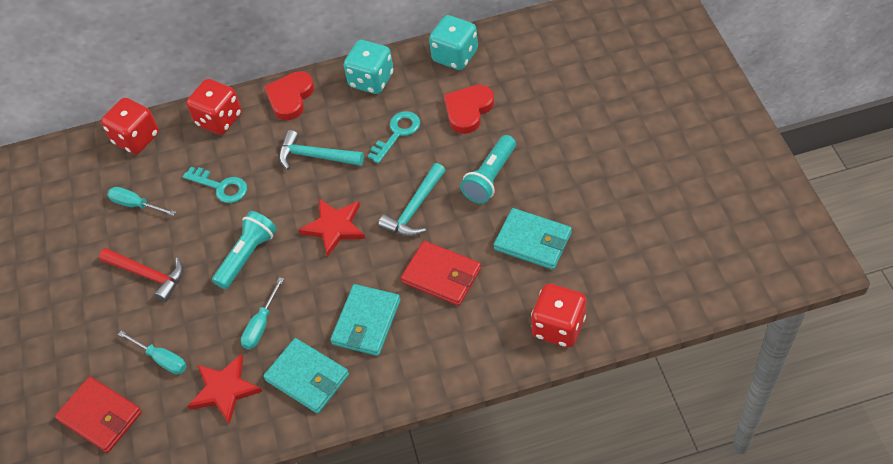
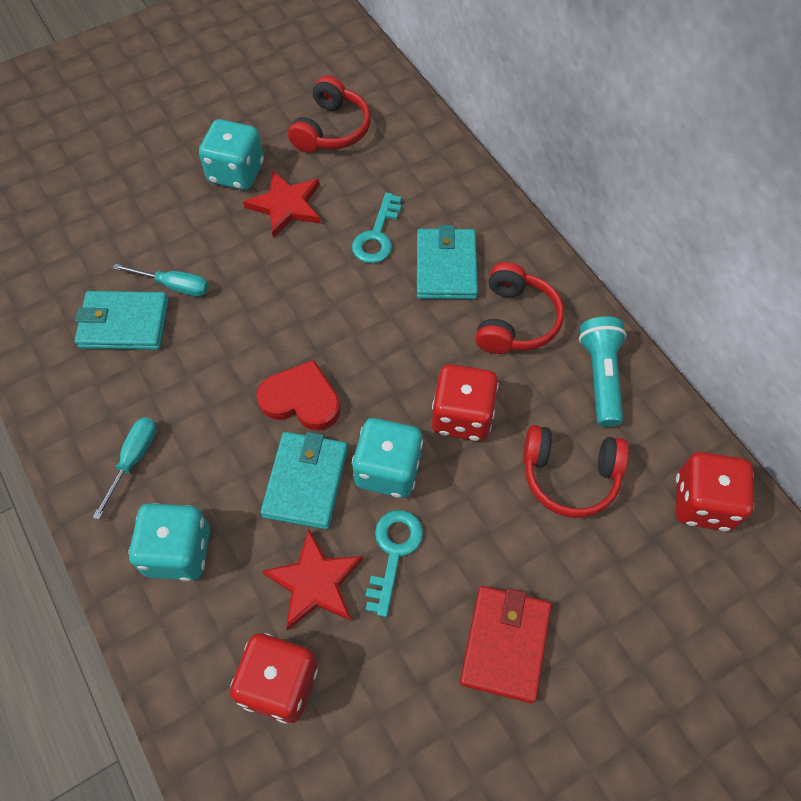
red hammer: 1 -> 0
red headphones: 0 -> 3
red heart: 2 -> 1
red wallet: 2 -> 1
turquoise dice: 2 -> 3
turquoise flashlight: 2 -> 1
turquoise hammer: 2 -> 0
turquoise screwdriver: 3 -> 2

